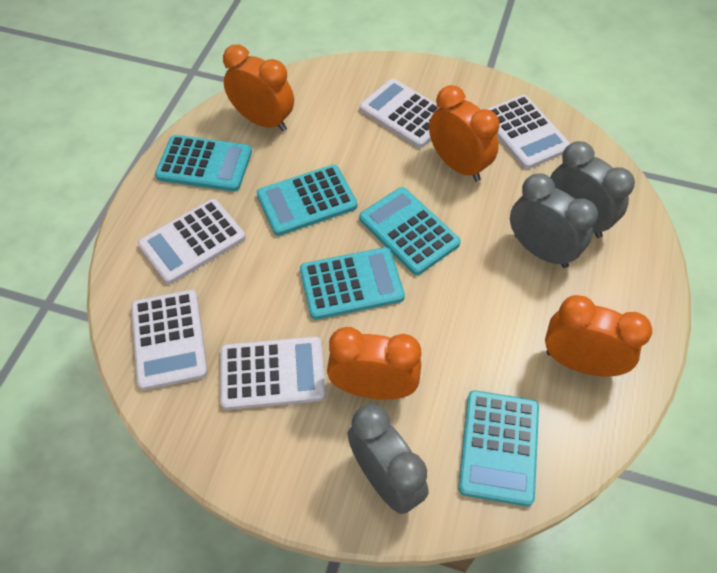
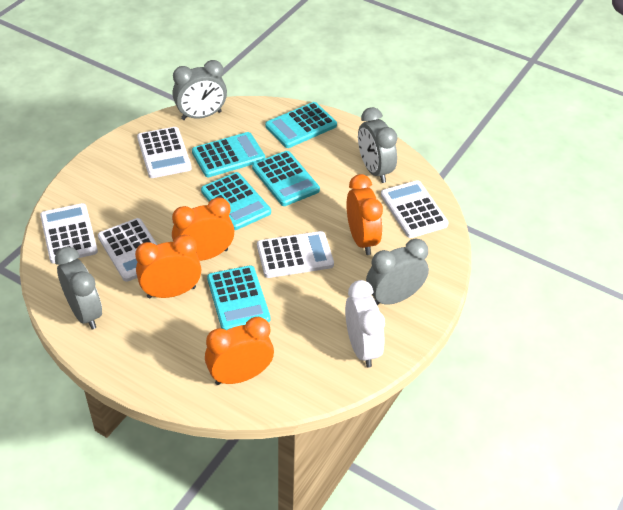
grey clock: 3 -> 4
white clock: 0 -> 1

